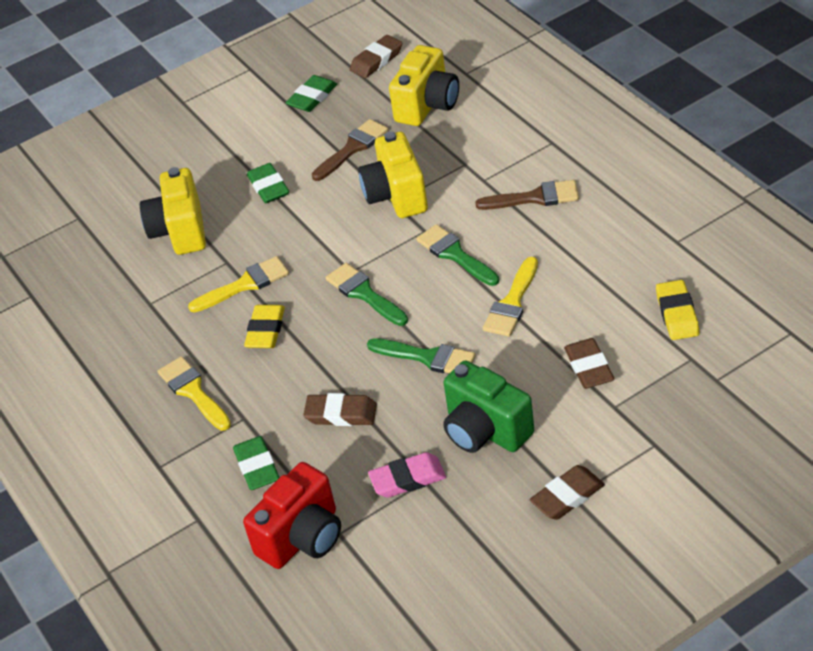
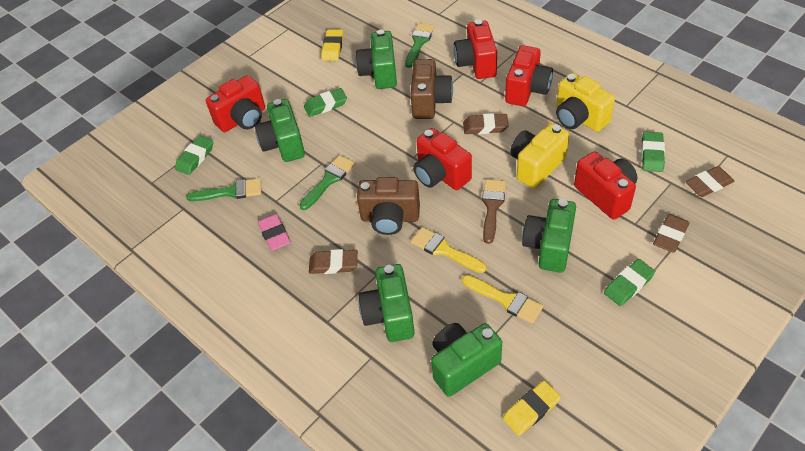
brown brush: 2 -> 1
brown camera: 0 -> 2
green camera: 1 -> 5
green eraser: 3 -> 4
red camera: 1 -> 5
yellow brush: 3 -> 2
yellow camera: 3 -> 2

